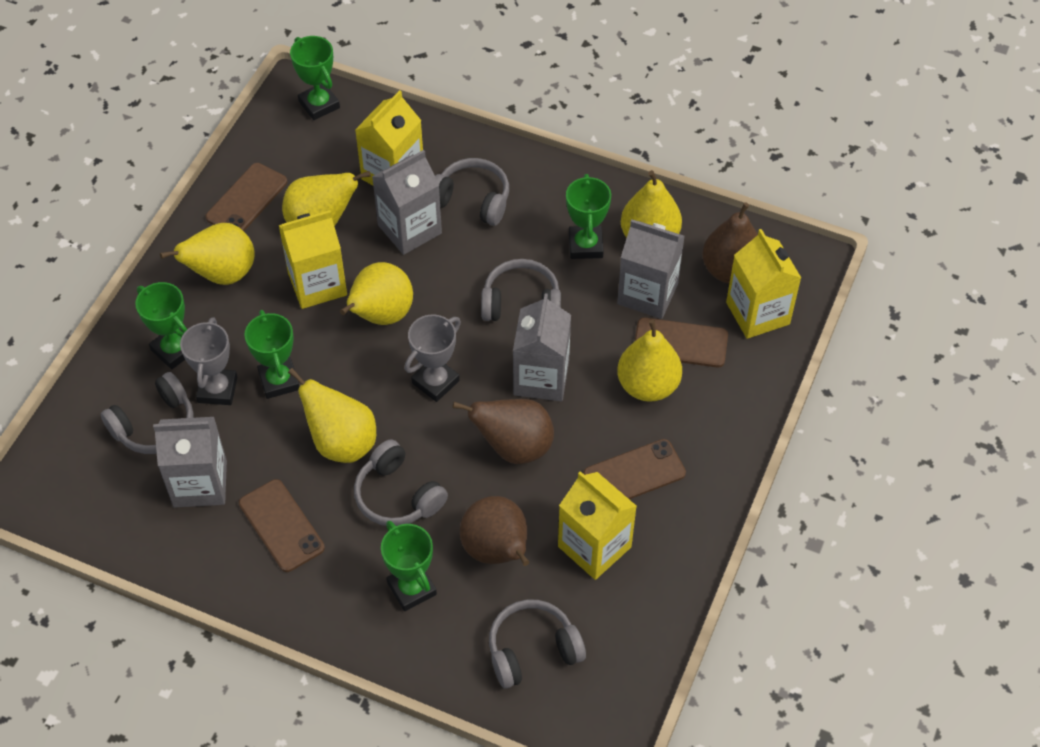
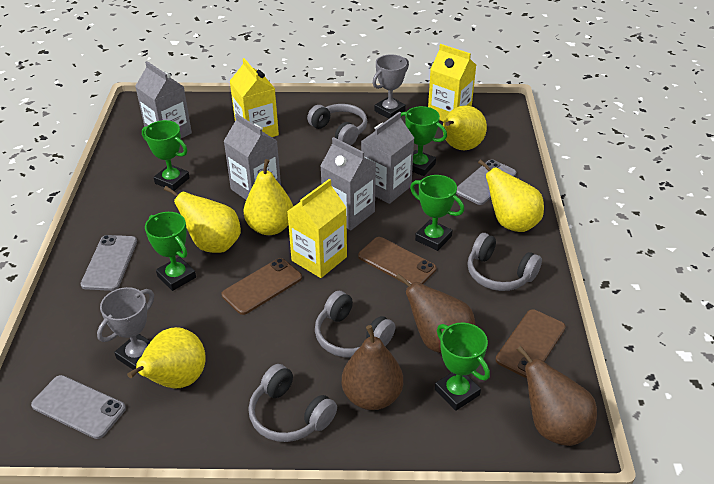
brown phone: 4 -> 3
grey headphones: 5 -> 4
grey phone: 0 -> 3
yellow carton: 4 -> 3
yellow pear: 6 -> 5

